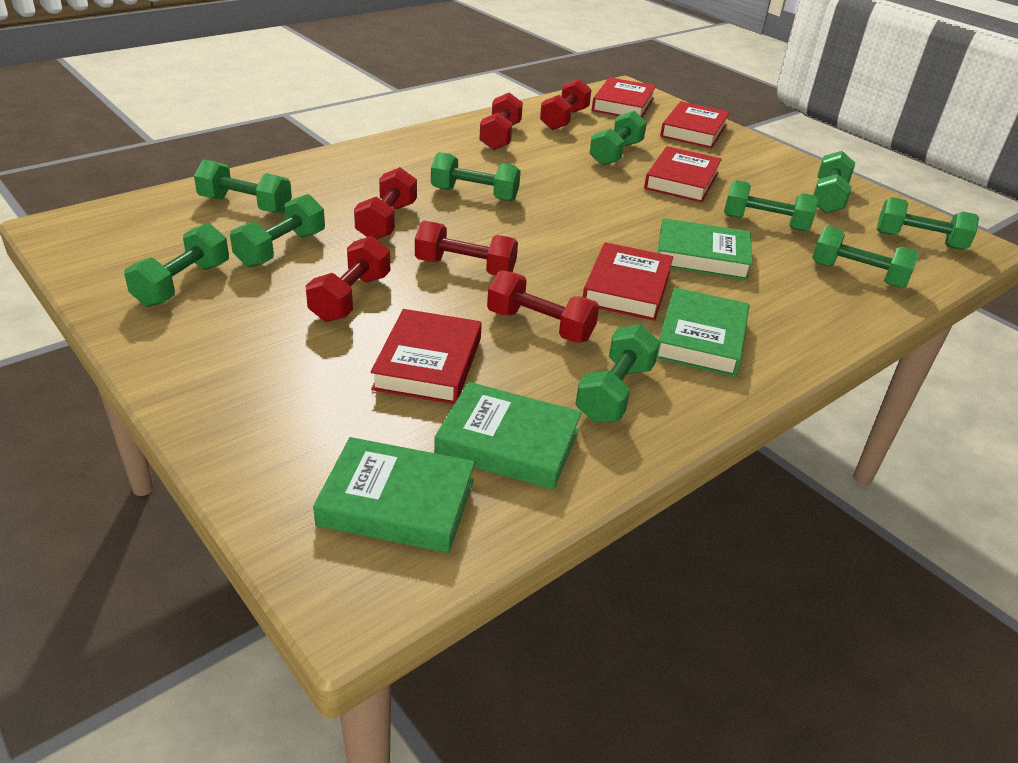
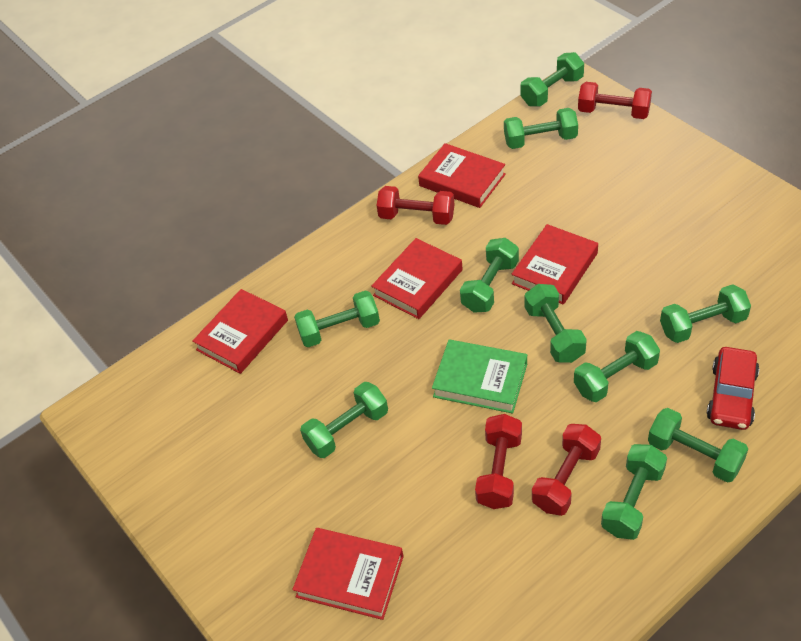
green book: 4 -> 1
red car: 0 -> 1
red dumbbell: 6 -> 4

